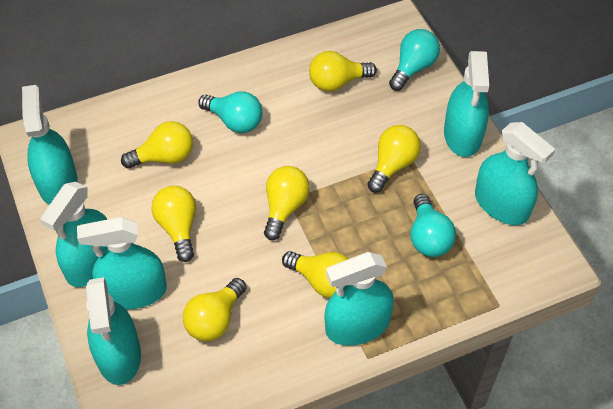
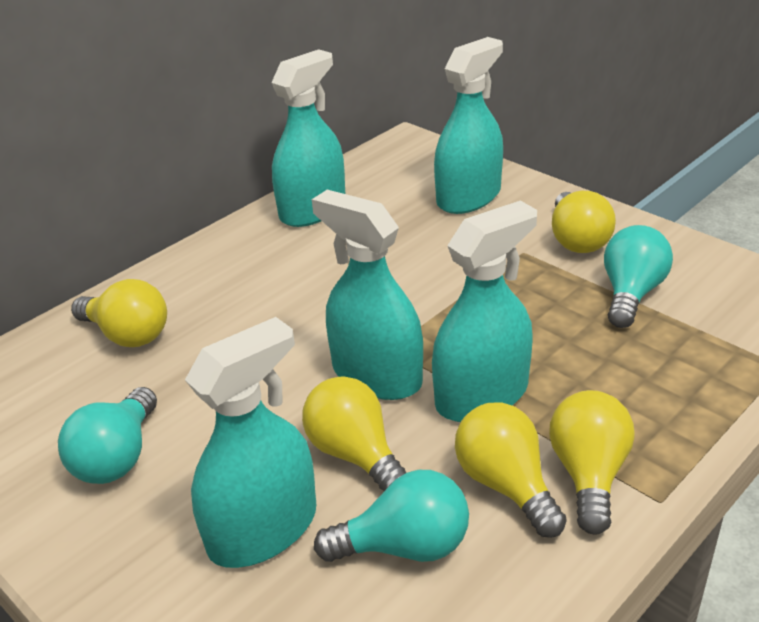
turquoise spray bottle: 7 -> 5
yellow light bulb: 7 -> 5

